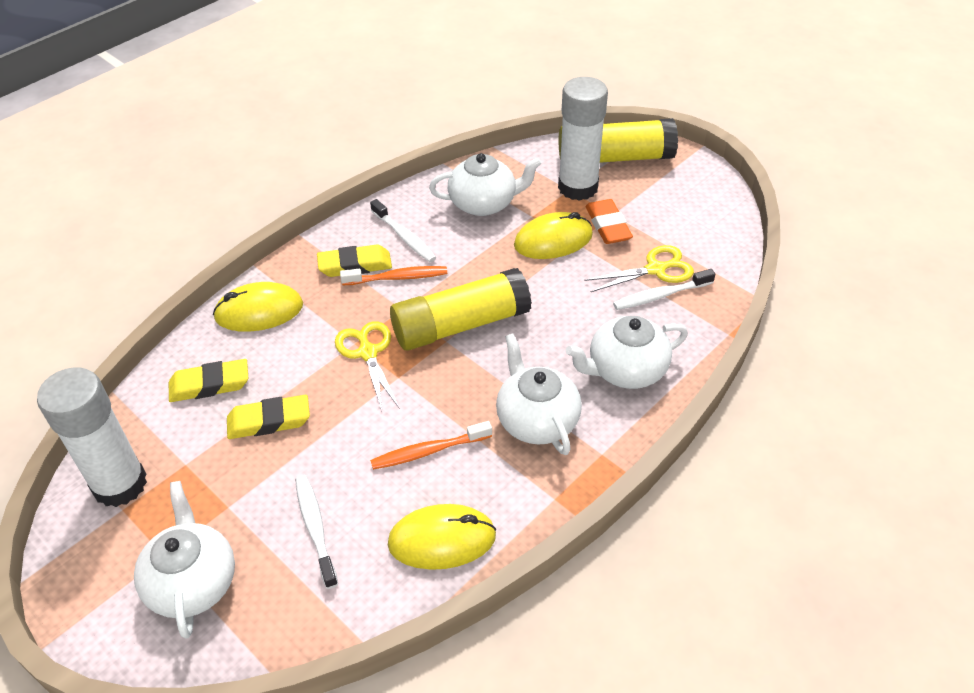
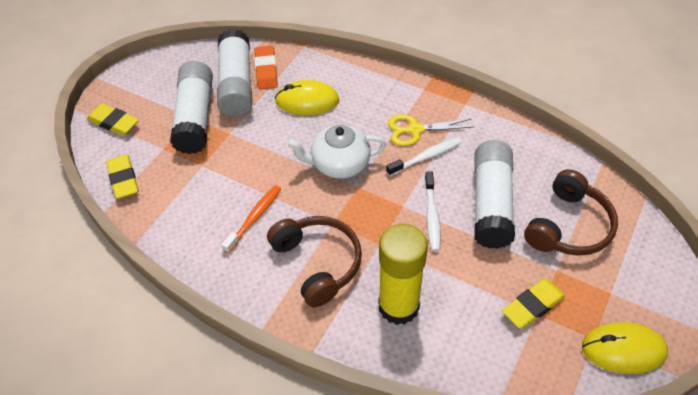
brown headphones: 0 -> 2
orange toothbrush: 2 -> 1
white glue stick: 2 -> 3
white teapot: 4 -> 1
white toothbrush: 3 -> 2
yellow glue stick: 2 -> 1
yellow mouse: 3 -> 2
yellow scissors: 2 -> 1

